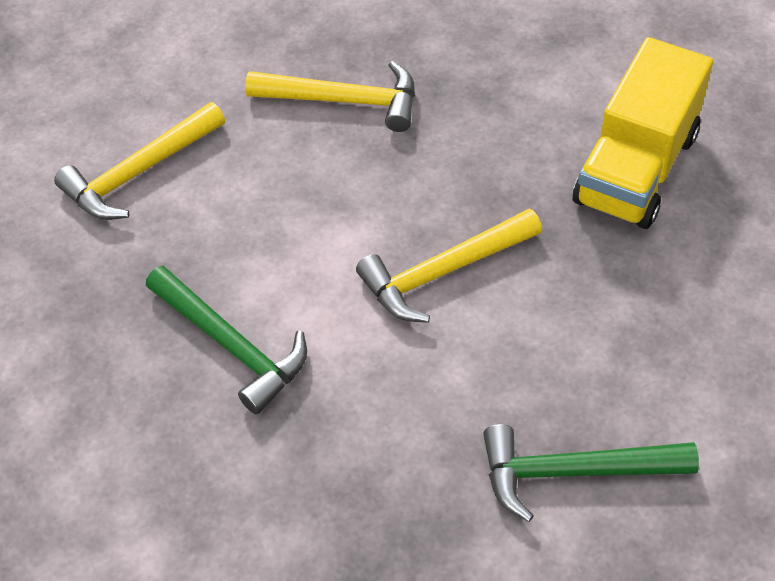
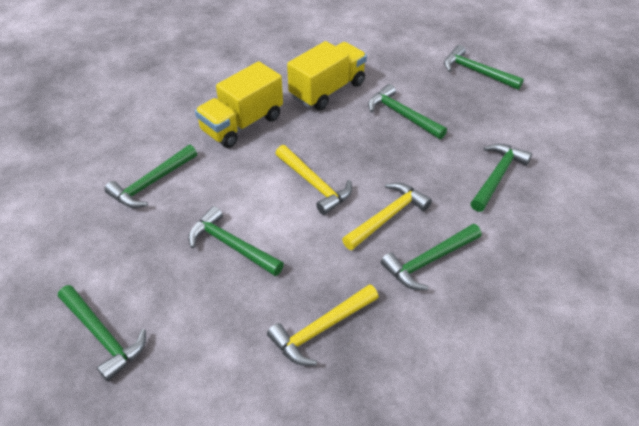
green hammer: 2 -> 7
yellow truck: 1 -> 2

